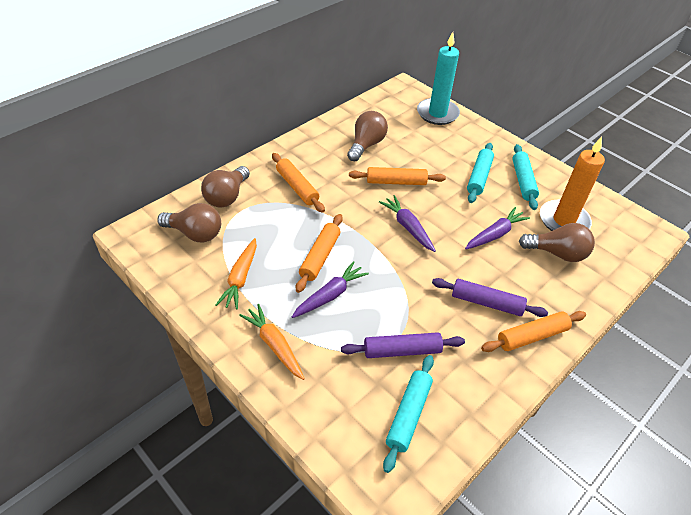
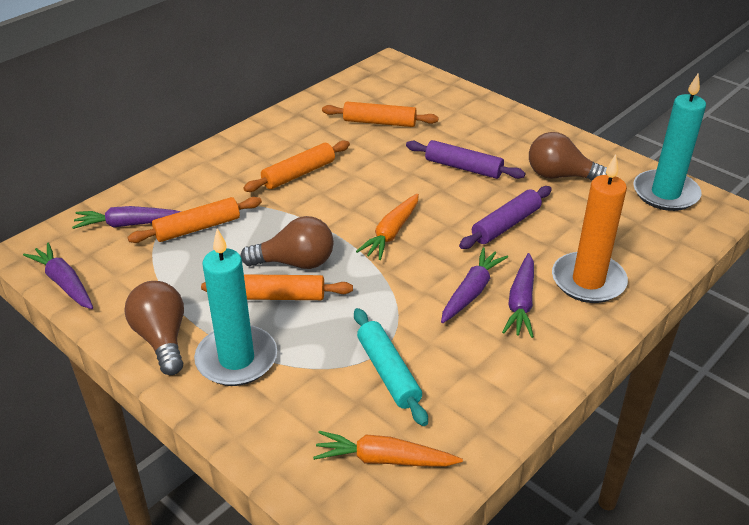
brown light bulb: 4 -> 3
purple carrot: 3 -> 4
turquoise candle: 1 -> 2
turquoise rolling pin: 3 -> 1

